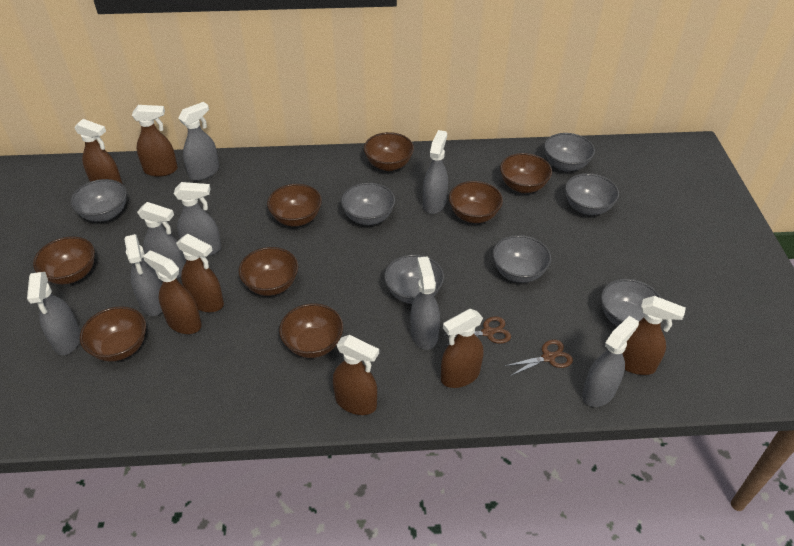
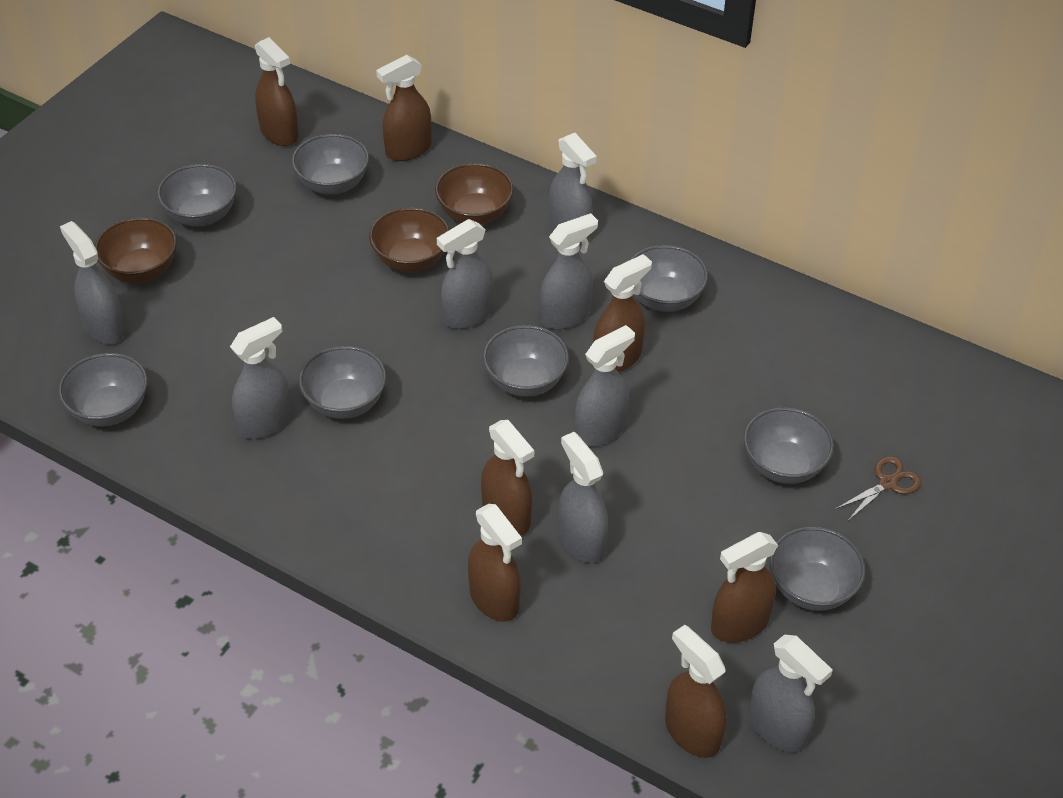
brown bowl: 8 -> 3
brown scissors: 2 -> 1
grey bowl: 7 -> 8

